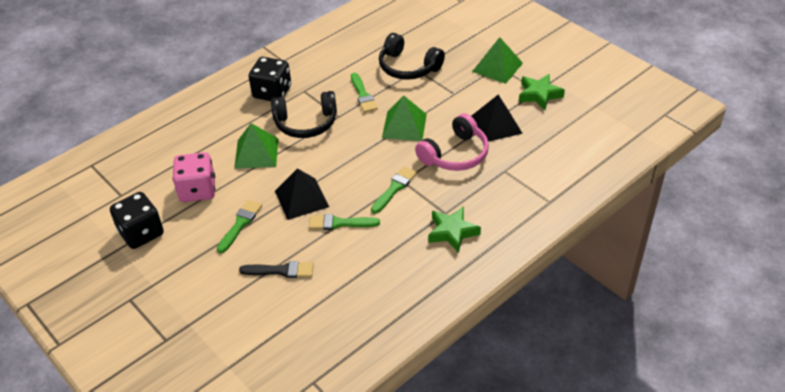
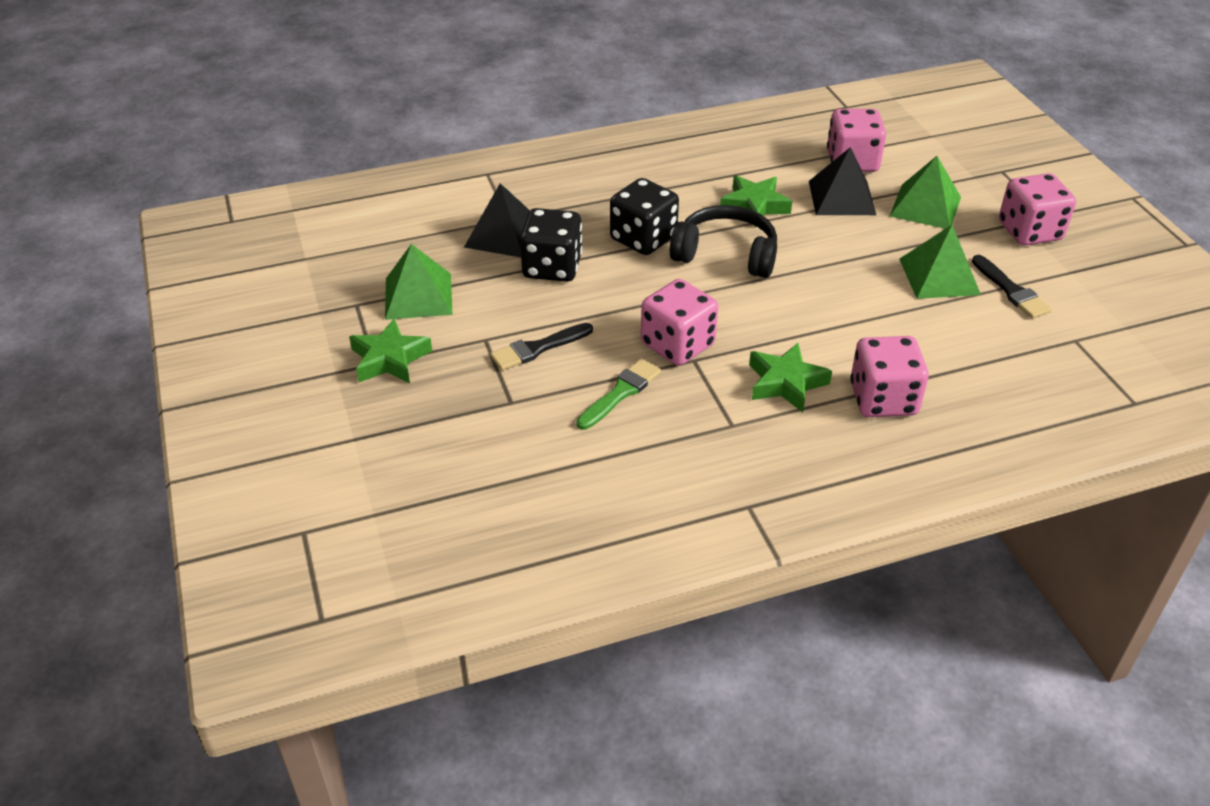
black brush: 1 -> 2
black headphones: 2 -> 1
green brush: 4 -> 1
green star: 2 -> 3
pink dice: 1 -> 4
pink headphones: 1 -> 0

